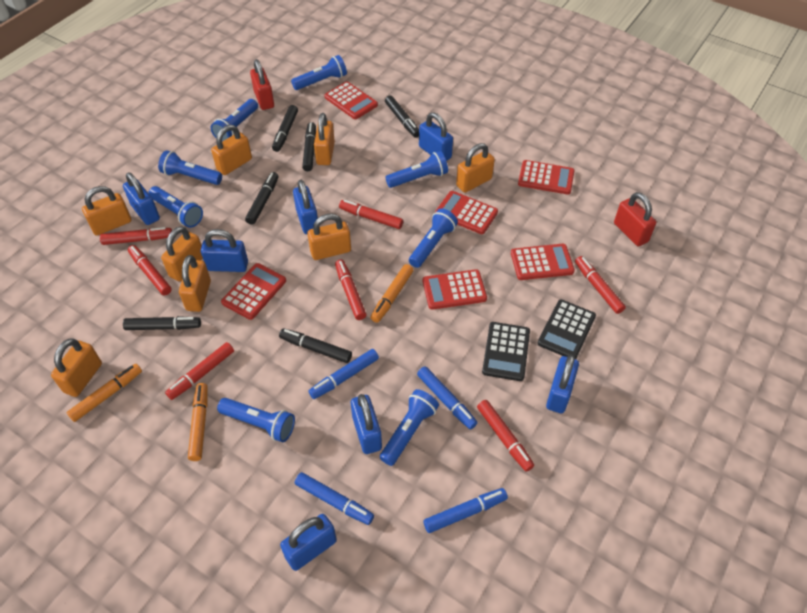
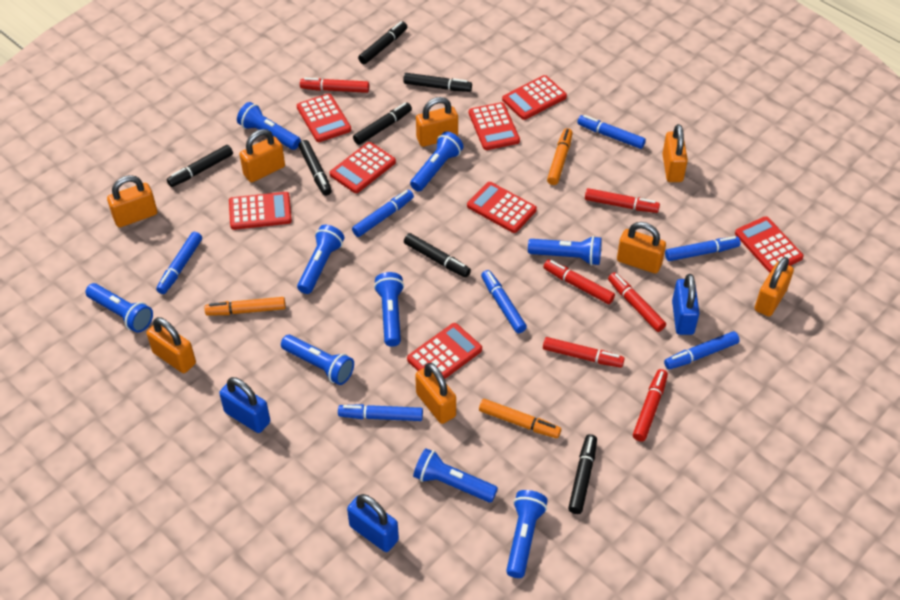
black calculator: 2 -> 0
black marker: 6 -> 7
blue flashlight: 8 -> 9
blue marker: 4 -> 7
blue padlock: 7 -> 3
red calculator: 6 -> 8
red marker: 7 -> 6
red padlock: 2 -> 0

